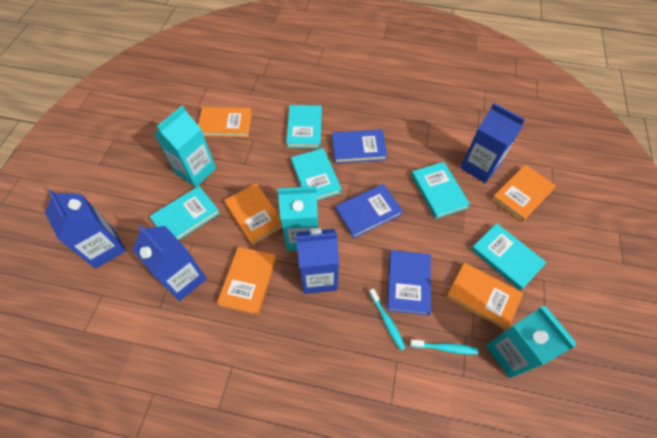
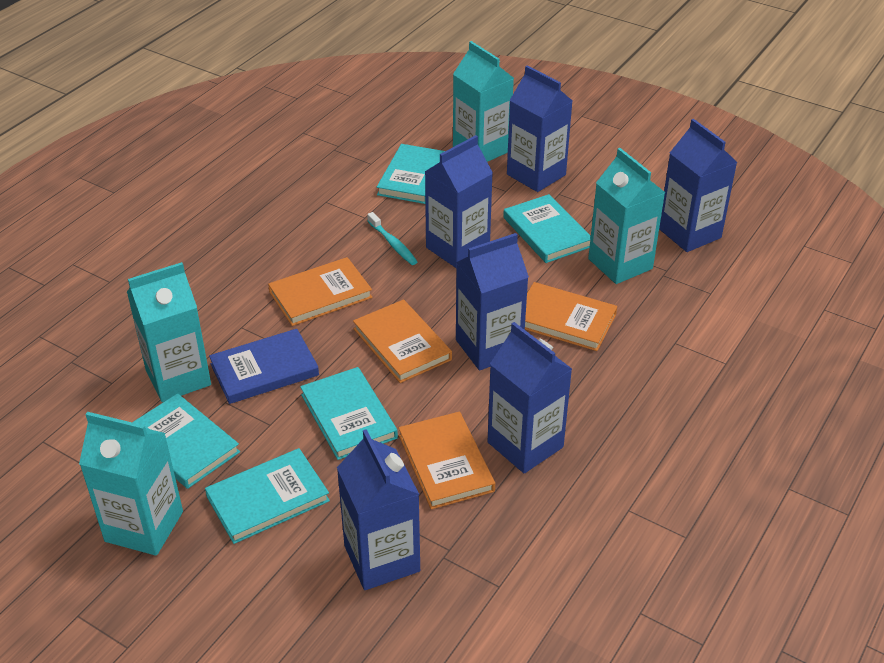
blue book: 3 -> 1
blue carton: 4 -> 6
orange book: 5 -> 4
turquoise carton: 3 -> 4
turquoise toothbrush: 2 -> 1

